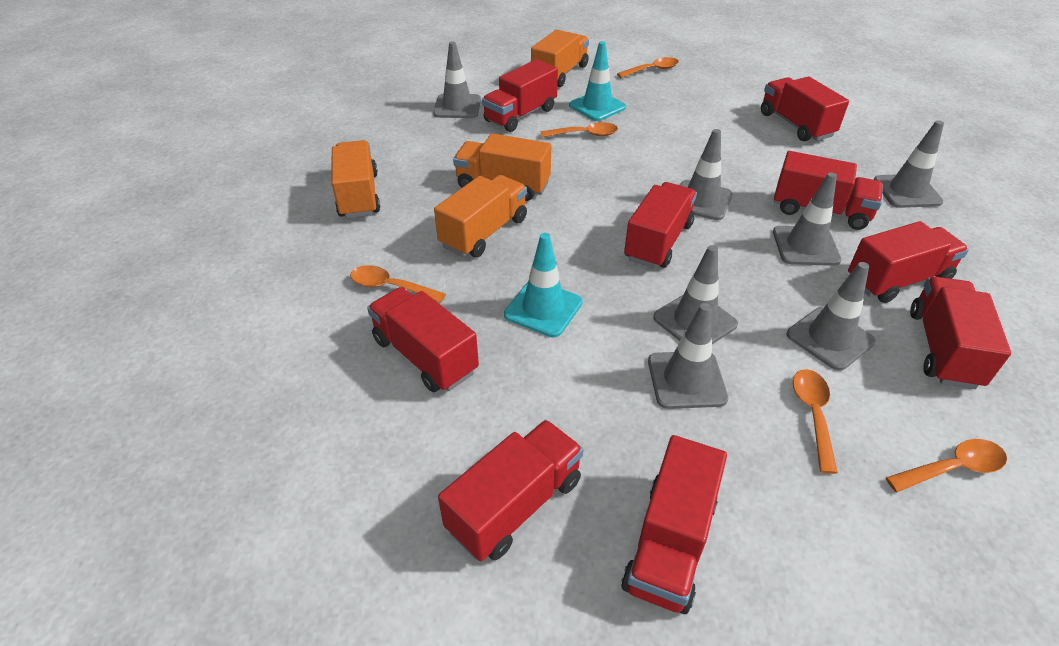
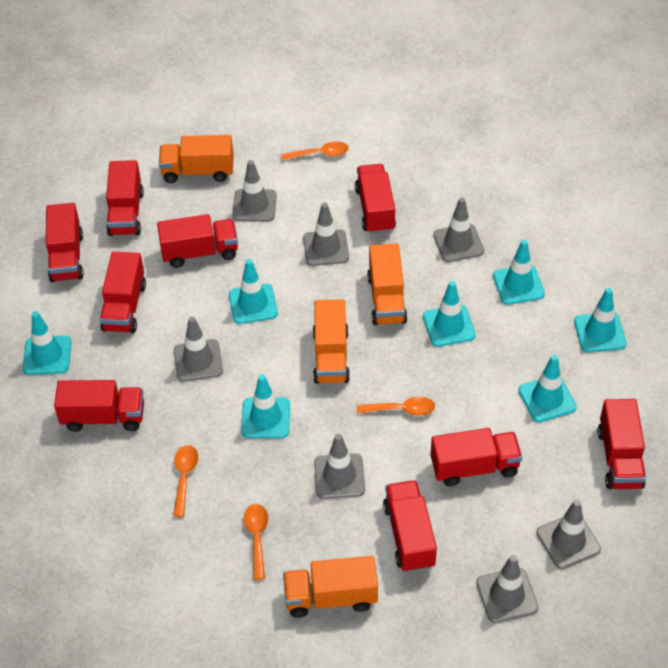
orange spoon: 5 -> 4
turquoise traffic cone: 2 -> 7

